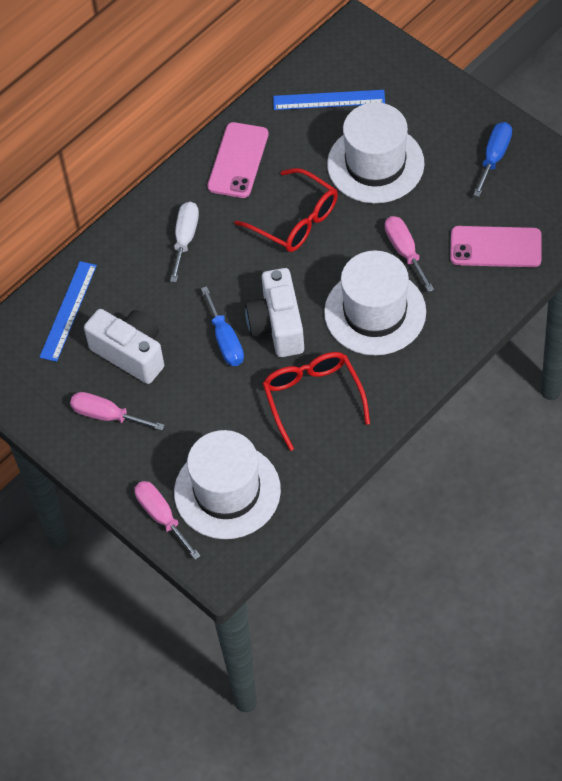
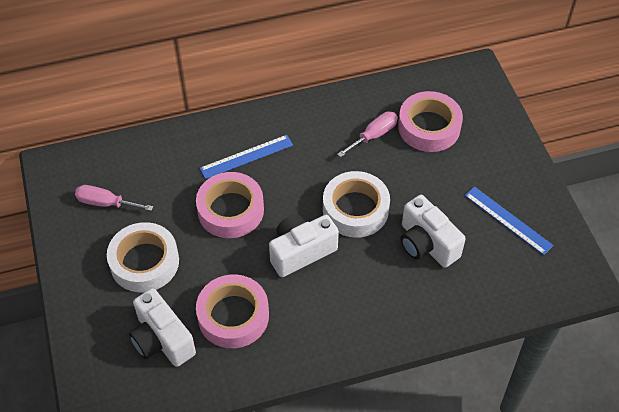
blue screwdriver: 2 -> 0
pink phone: 2 -> 0
pink screwdriver: 3 -> 2
pink tape: 0 -> 3
red glasses: 2 -> 0
white camera: 2 -> 3
white hat: 3 -> 0
white screwdriver: 1 -> 0
white tape: 0 -> 2

